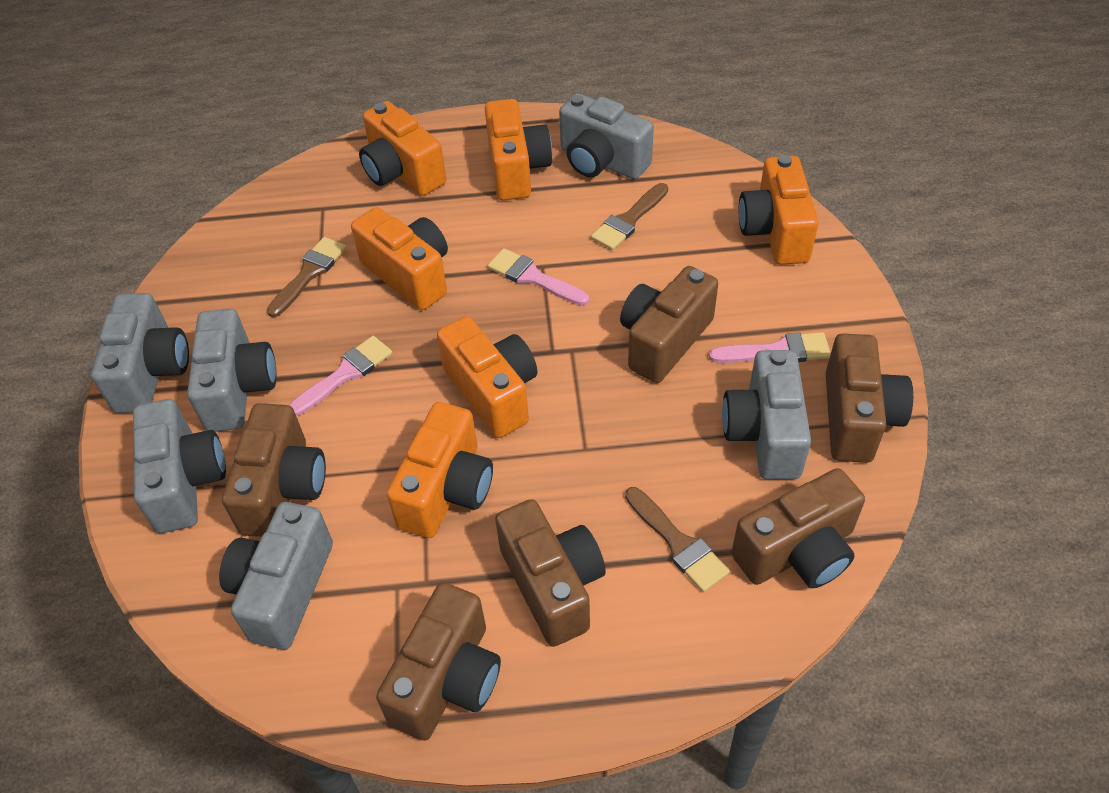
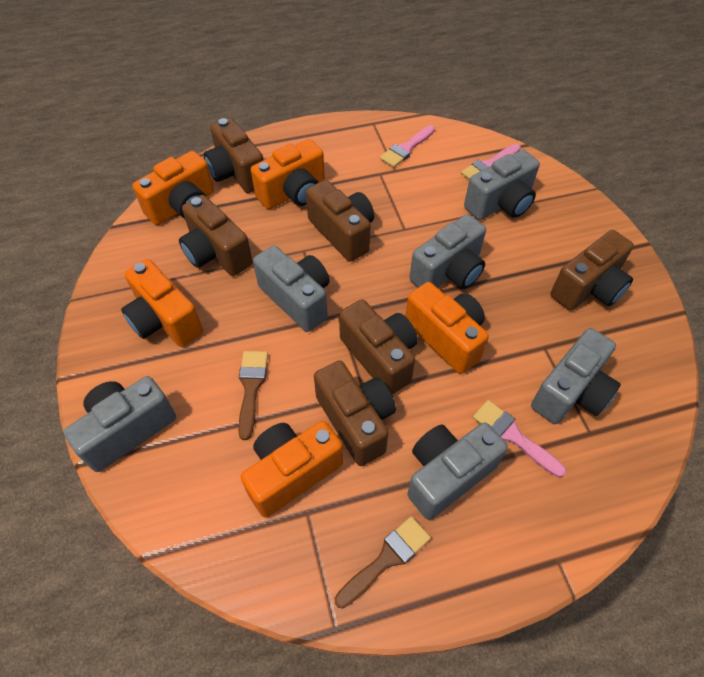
brown brush: 3 -> 2
orange camera: 6 -> 5

